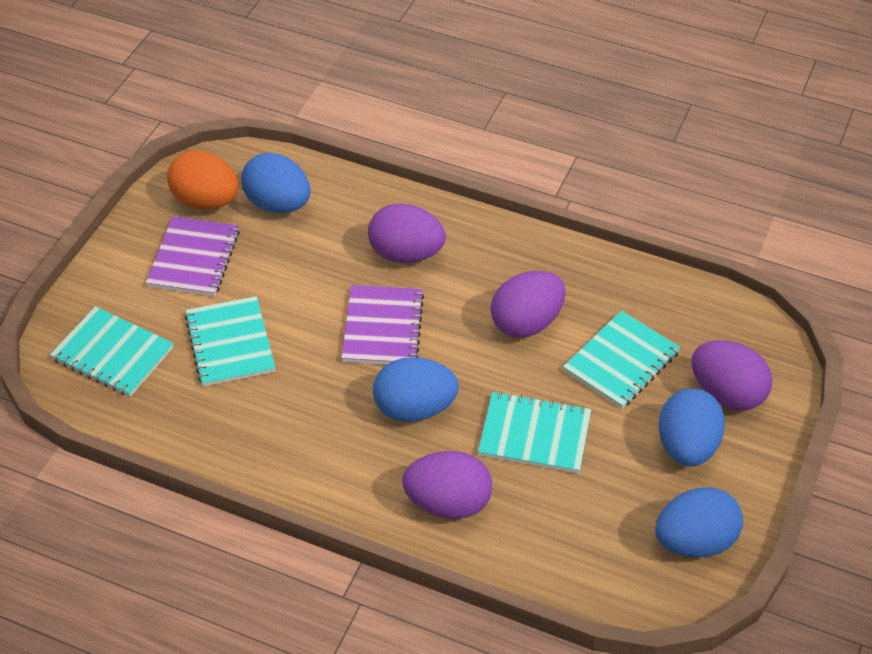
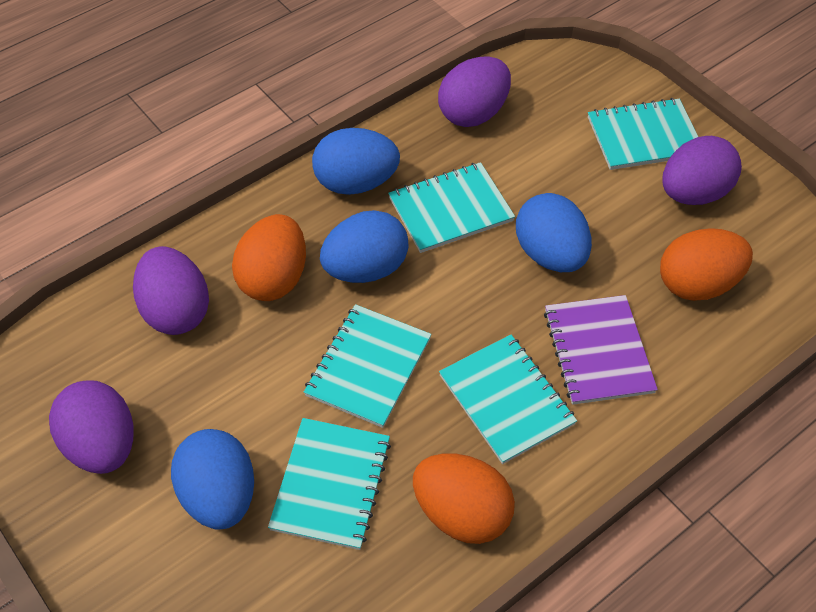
orange egg: 1 -> 3
purple notebook: 2 -> 1
turquoise notebook: 4 -> 5

